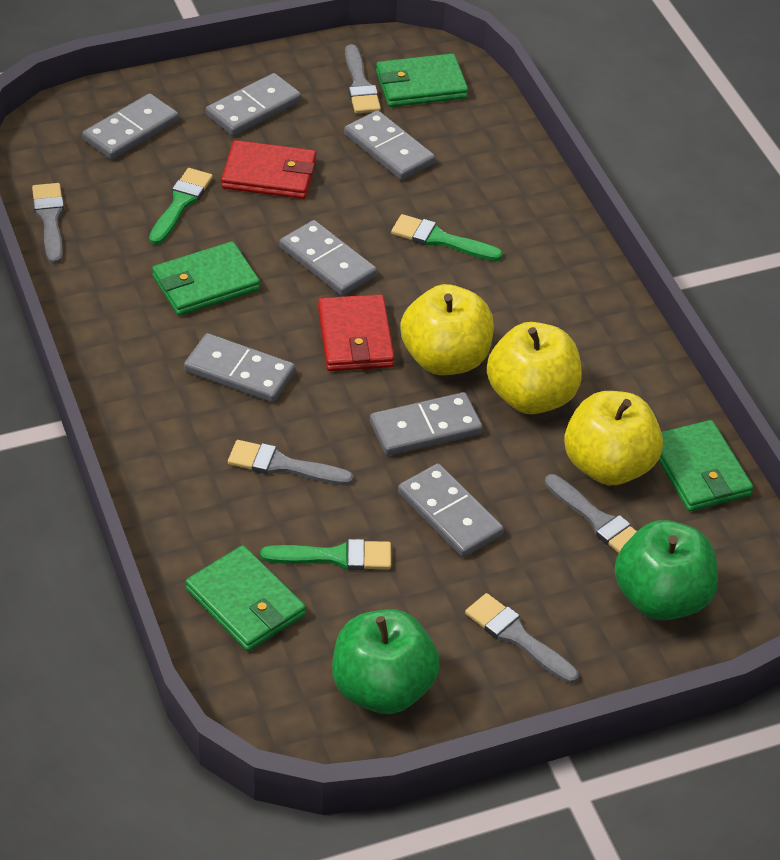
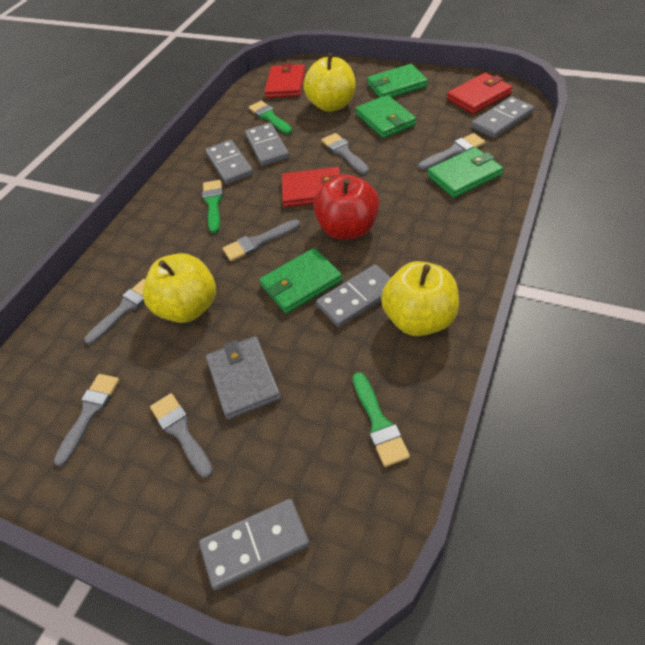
green apple: 2 -> 0
grey brush: 5 -> 6
grey domino: 7 -> 5
grey wallet: 0 -> 1
red apple: 0 -> 1
red wallet: 2 -> 3

